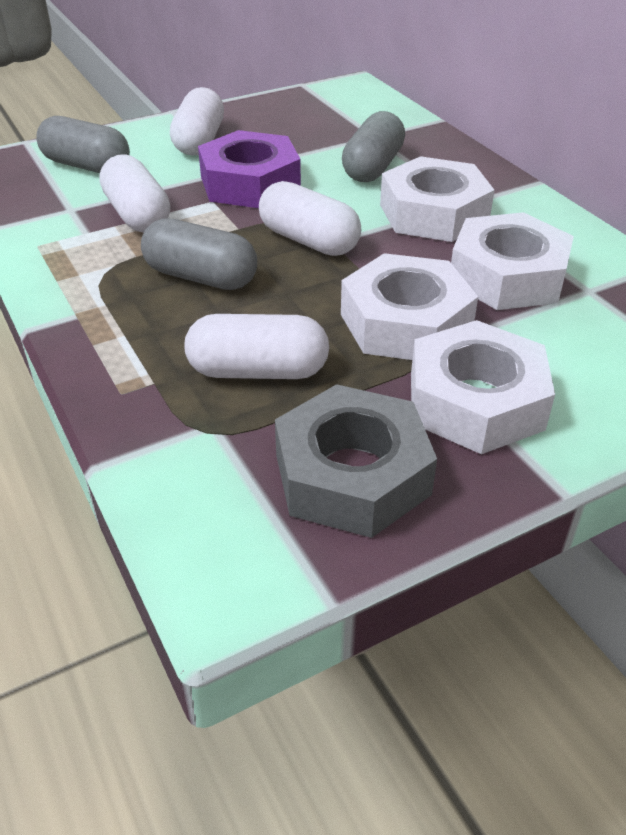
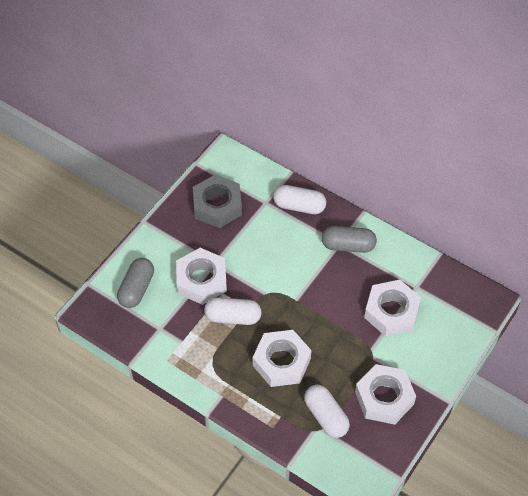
grey capsule: 3 -> 2
purple nut: 1 -> 0
white capsule: 4 -> 3

